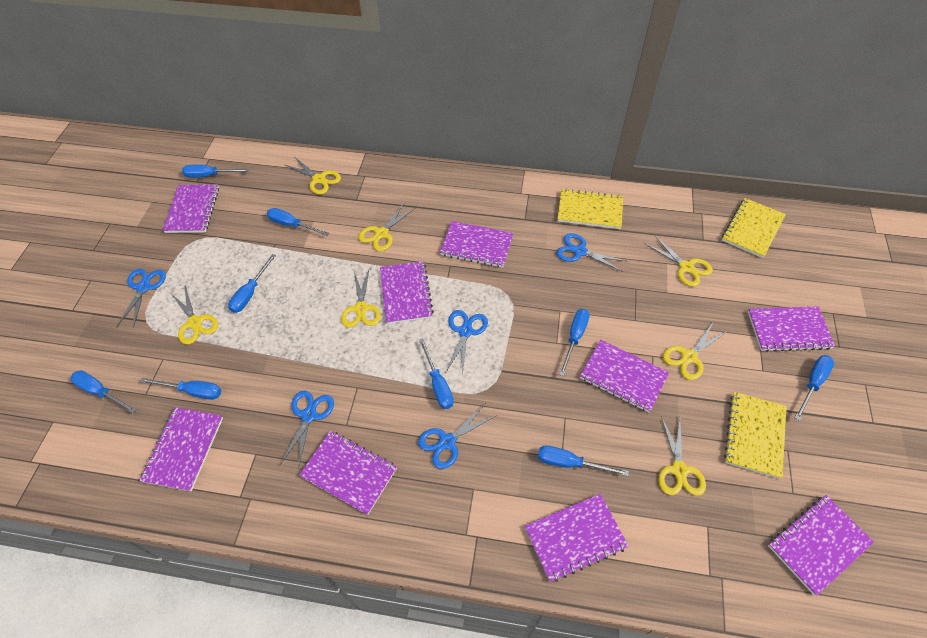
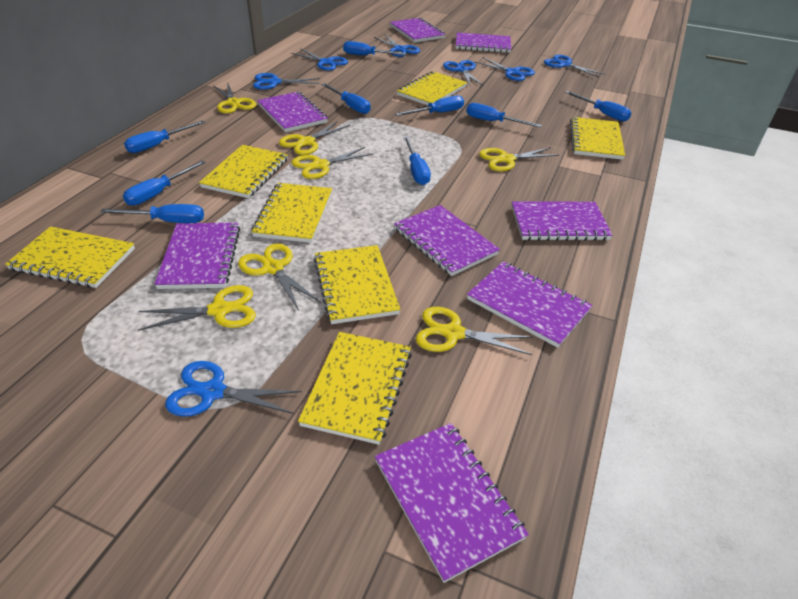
blue scissors: 5 -> 7
purple notebook: 9 -> 8
yellow notebook: 3 -> 7

